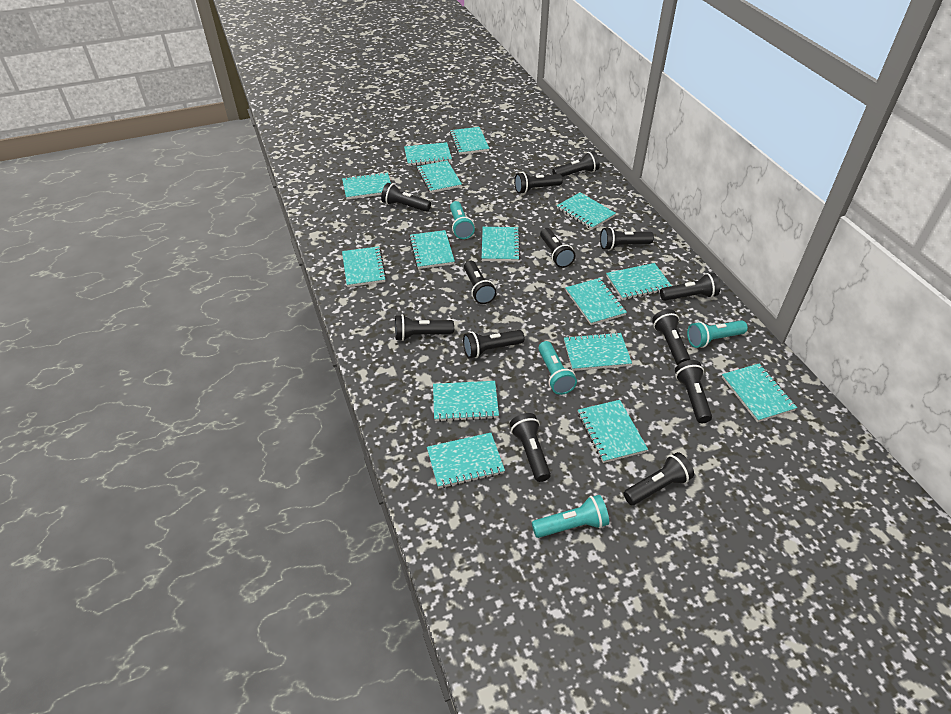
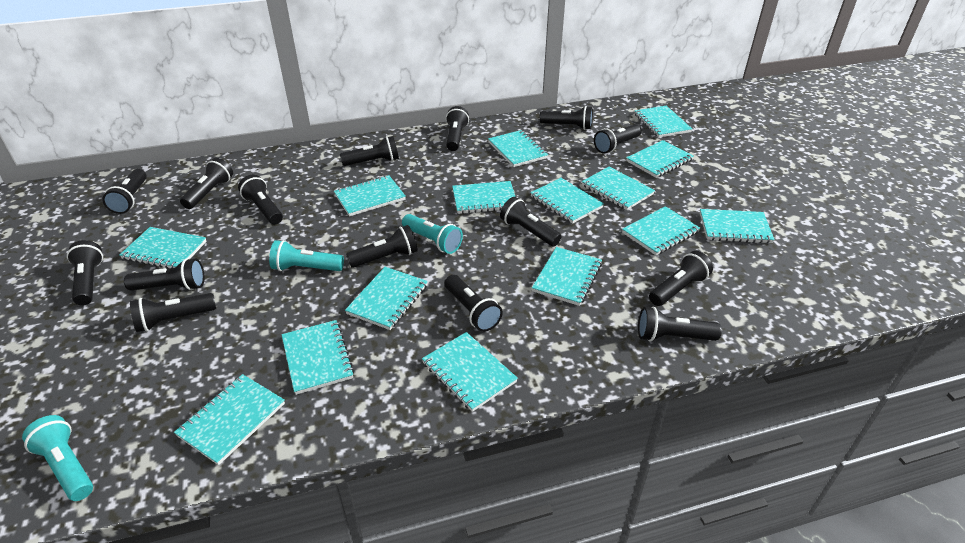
black flashlight: 13 -> 15
turquoise flashlight: 4 -> 3

